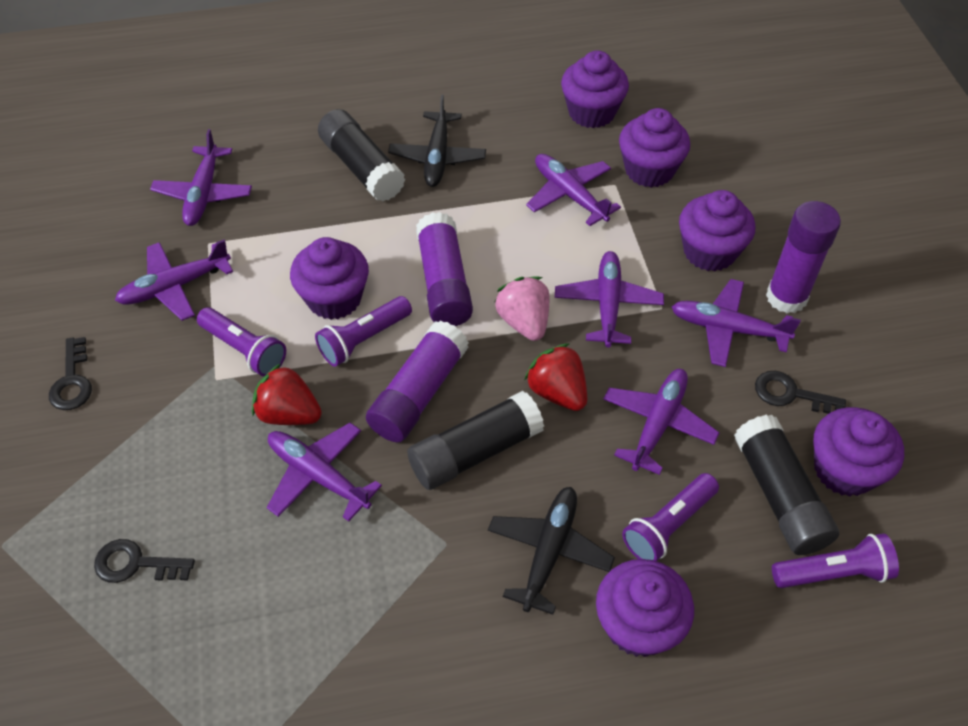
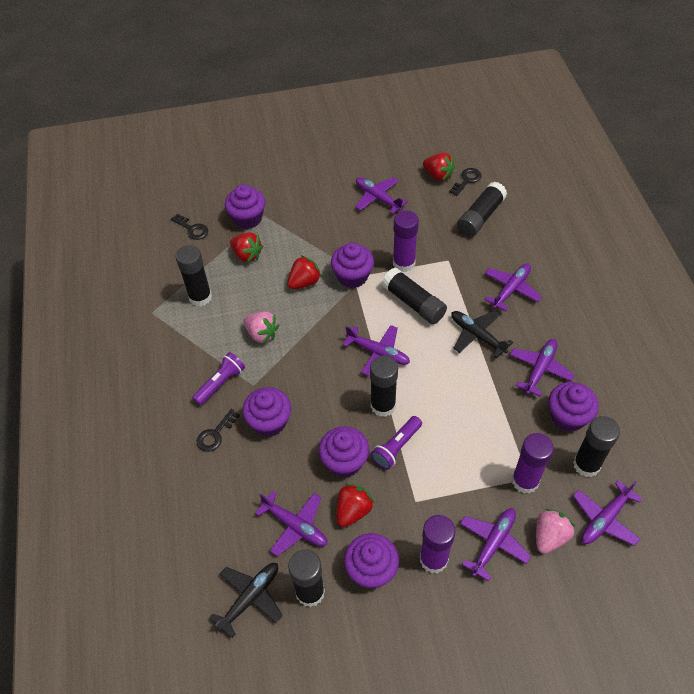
black glue stick: 3 -> 6
pink strawberry: 1 -> 2
purple flashlight: 4 -> 2
red strawberry: 2 -> 4

